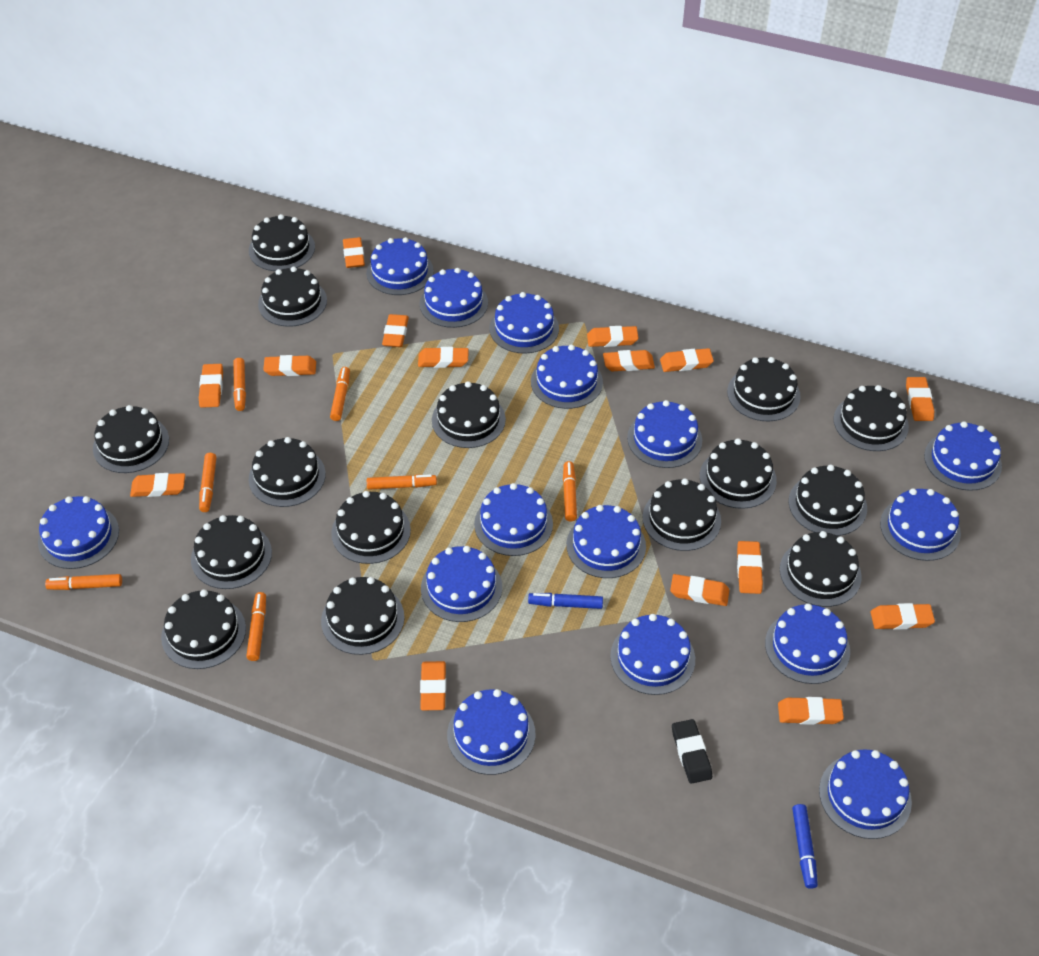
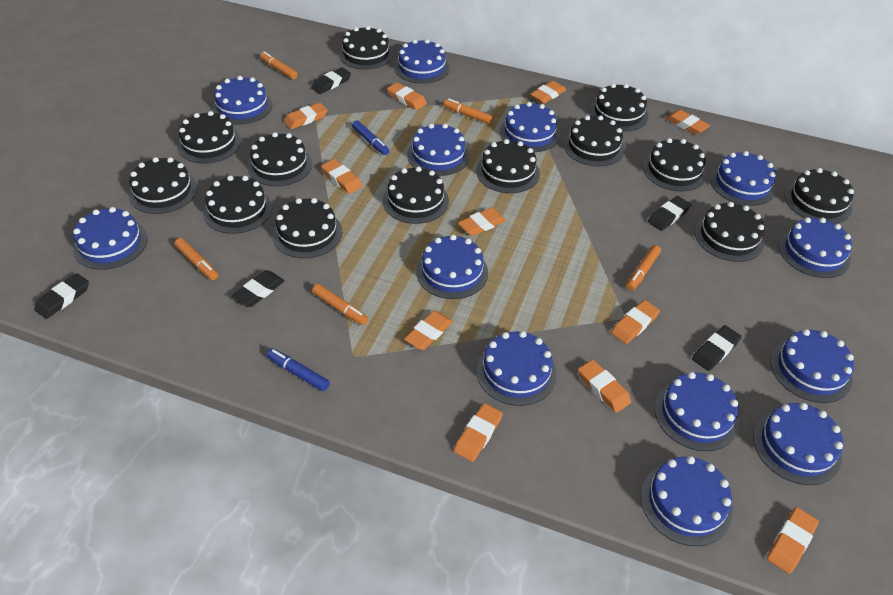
black cake: 15 -> 13
black eraser: 1 -> 5
blue cake: 15 -> 13
orange eraser: 15 -> 11
orange marker: 7 -> 5

